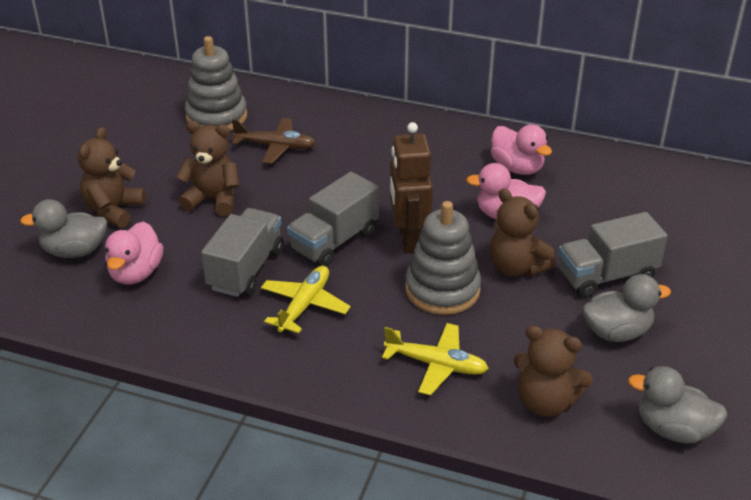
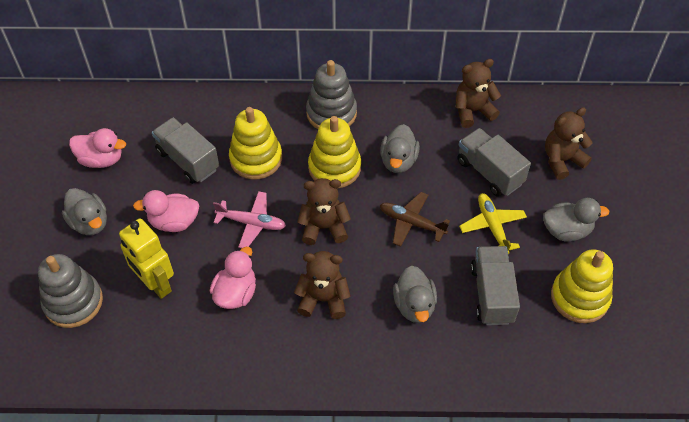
brown robot: 1 -> 0
grey duck: 3 -> 4
pink plane: 0 -> 1
yellow plane: 2 -> 1
yellow robot: 0 -> 1
yellow stacking toy: 0 -> 3

